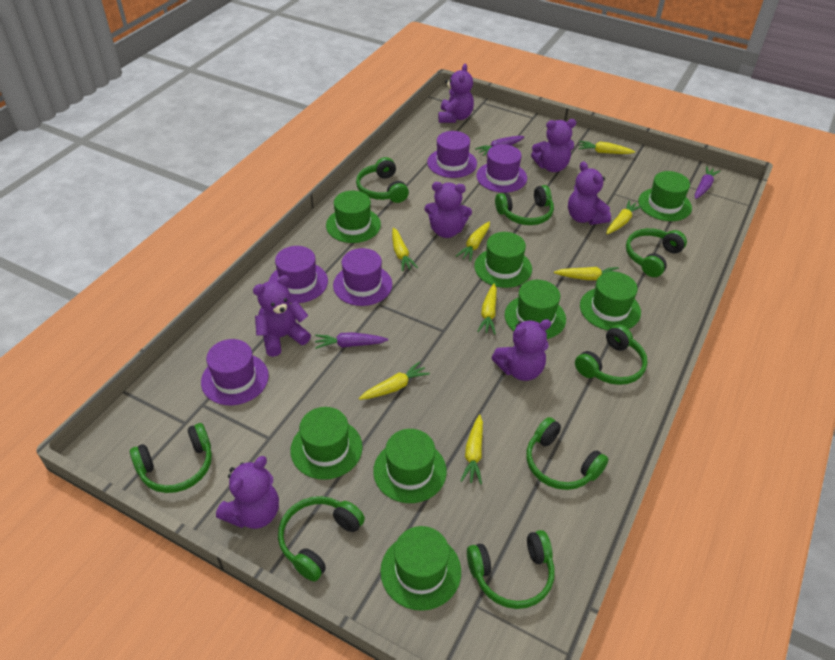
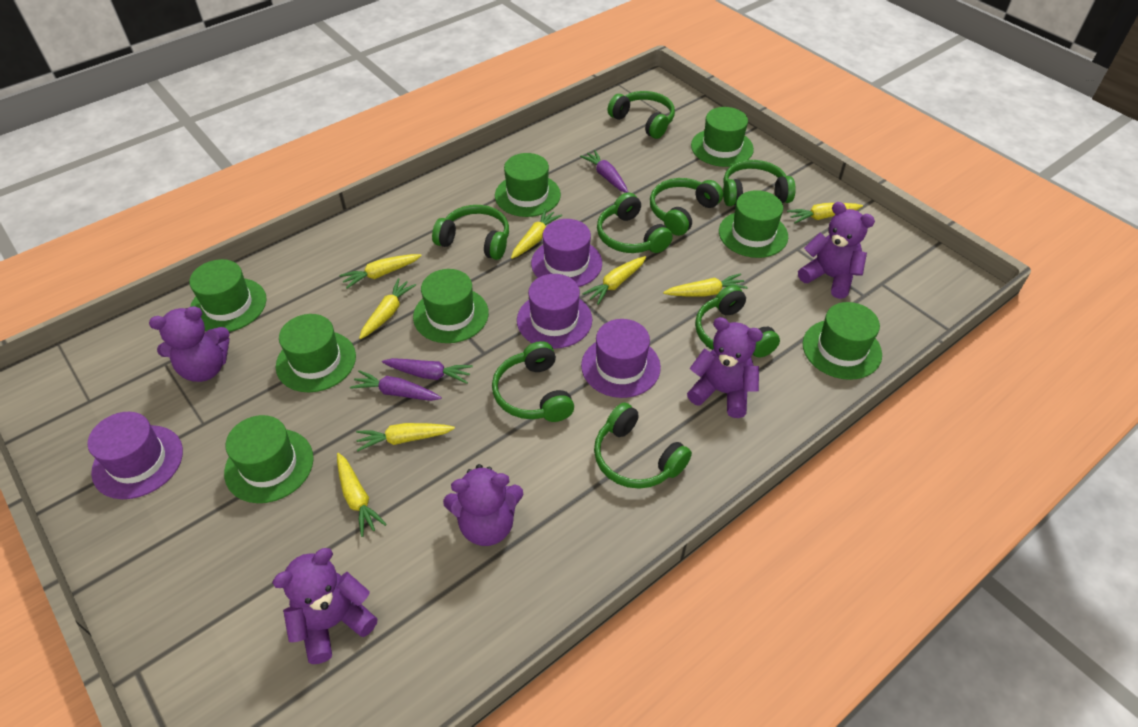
purple hat: 5 -> 4
purple teddy bear: 7 -> 5

